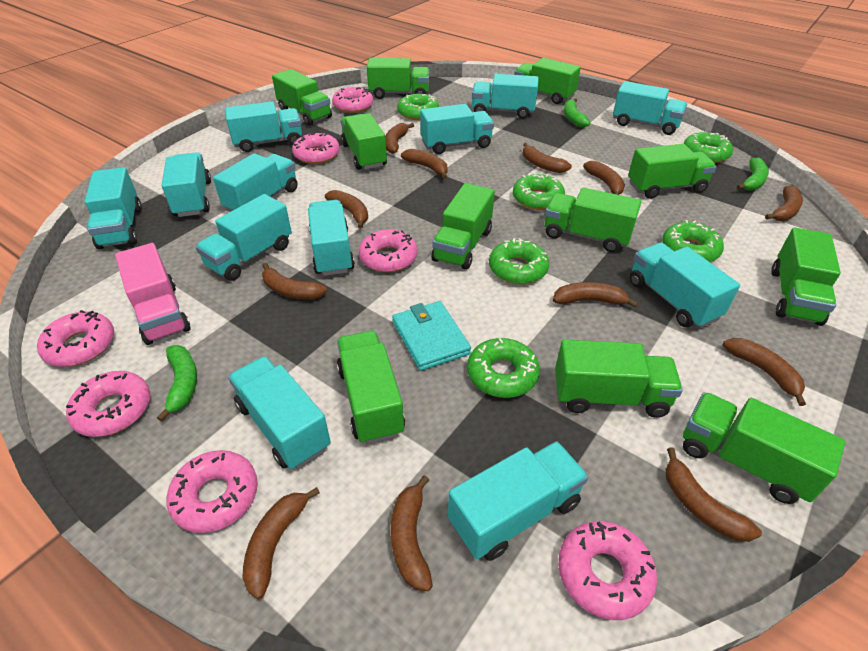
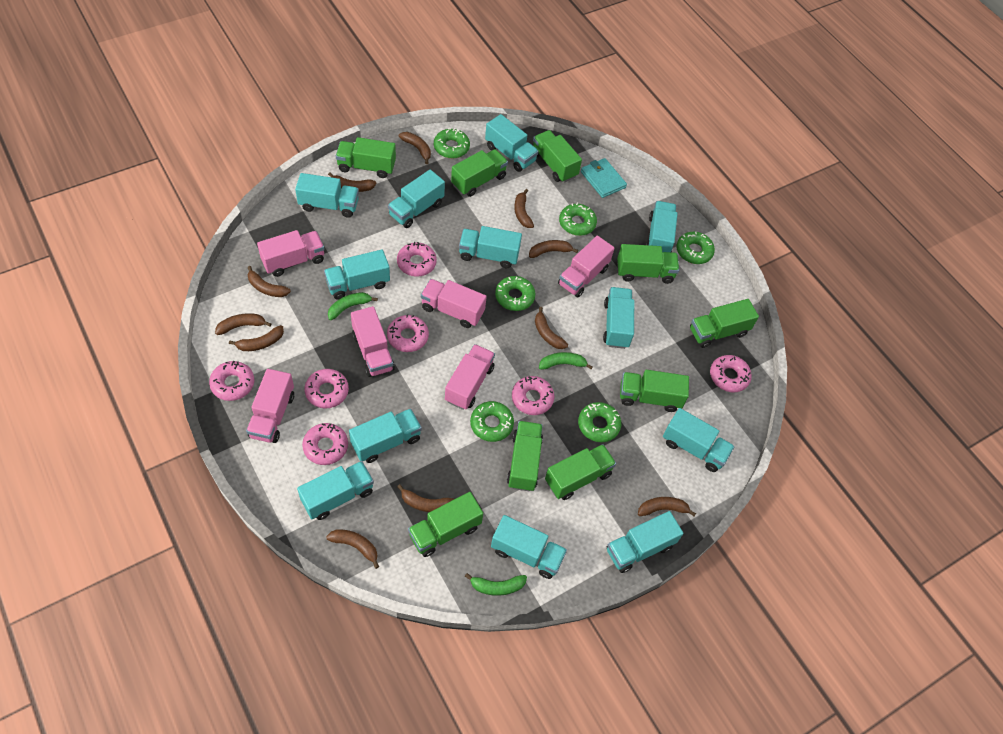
brown banana: 12 -> 11
green truck: 11 -> 9
pink truck: 1 -> 6

